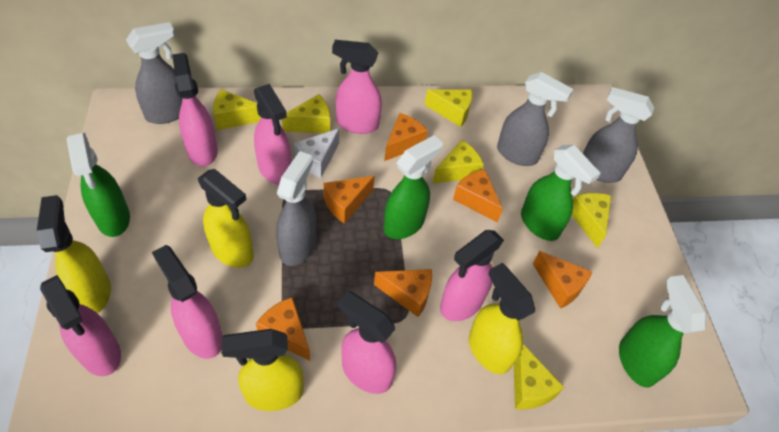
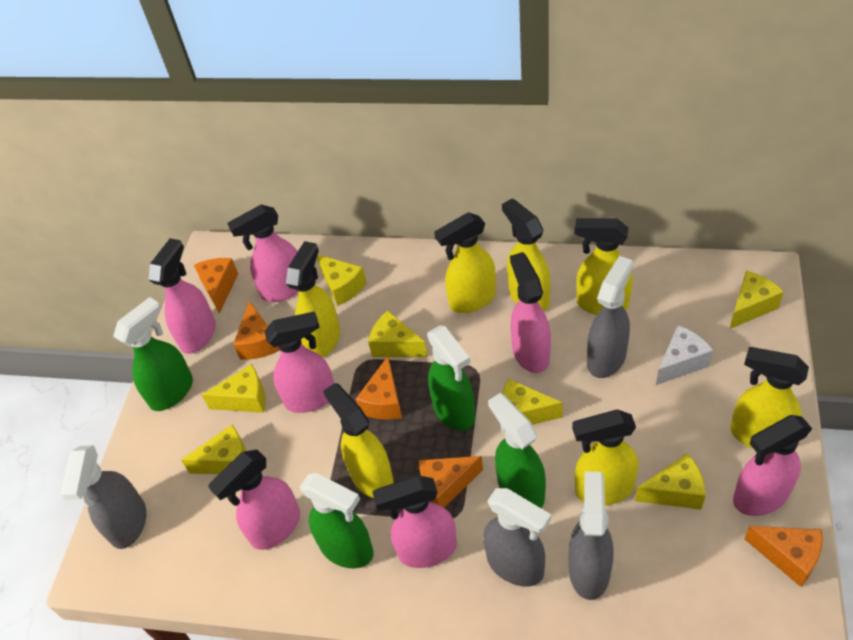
orange cheese: 6 -> 5
yellow cheese: 6 -> 7
yellow spray bottle: 4 -> 7

